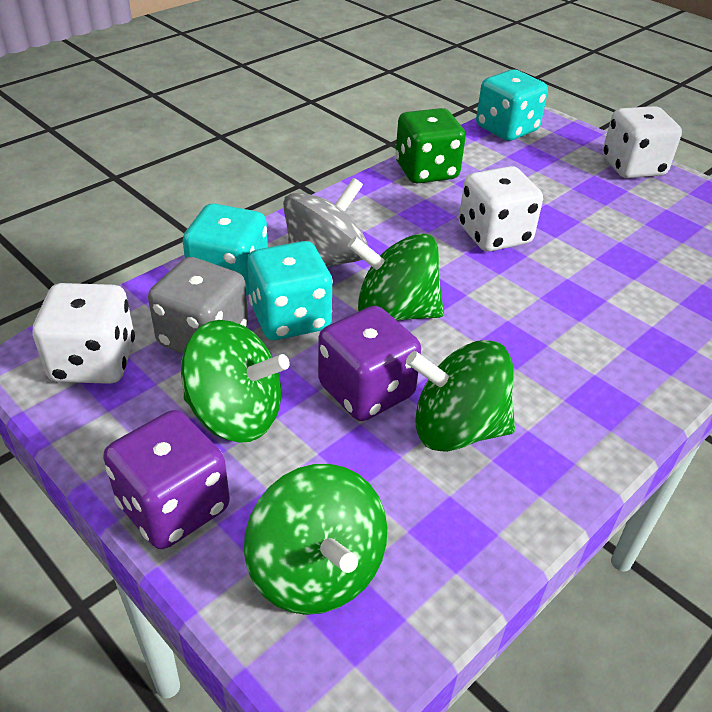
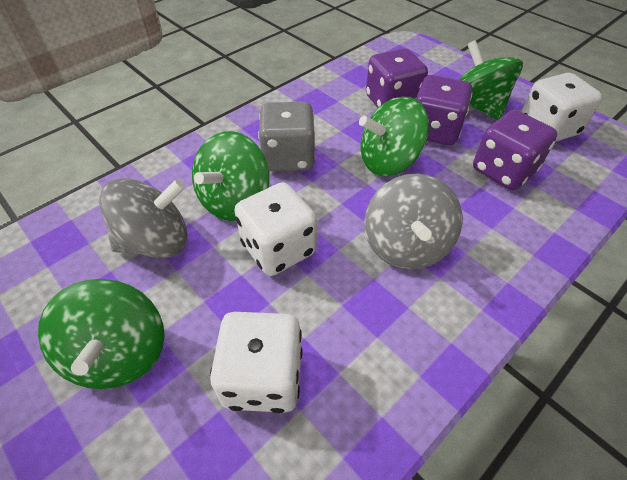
green dice: 1 -> 0
grey spinning top: 1 -> 2
purple dice: 2 -> 3
turquoise dice: 3 -> 0

